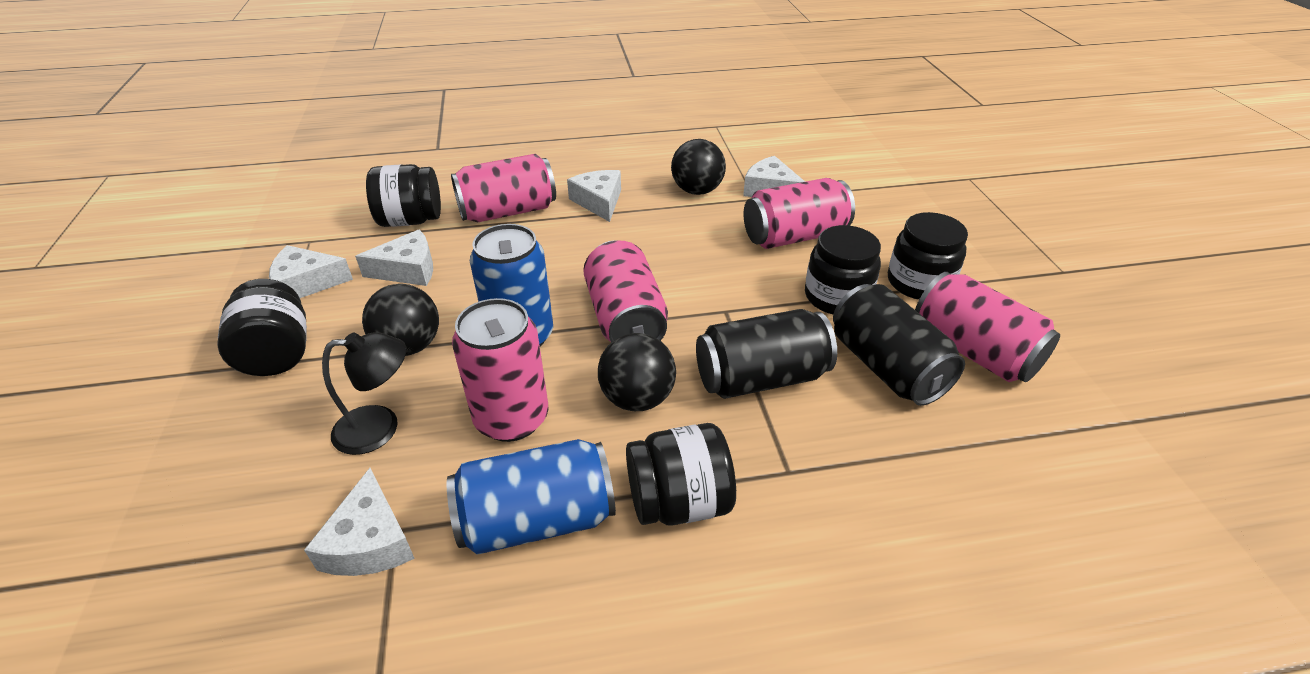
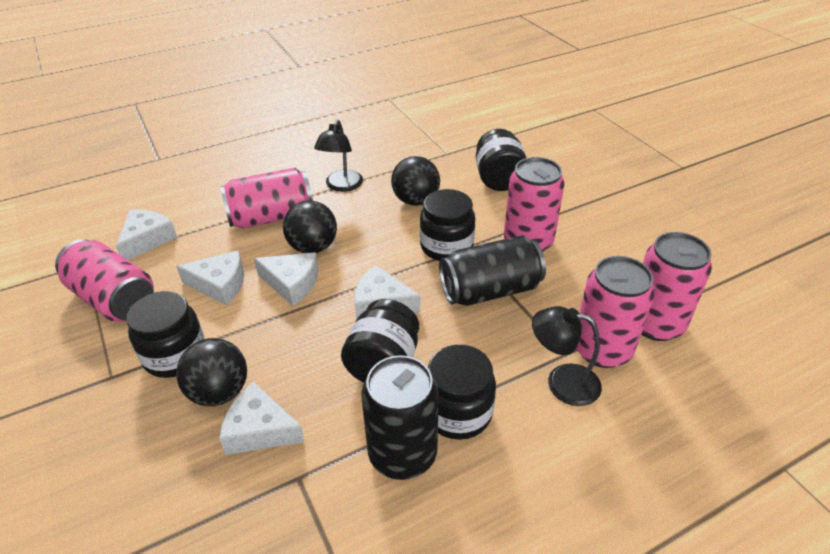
black lamp: 1 -> 2
blue can: 2 -> 0

